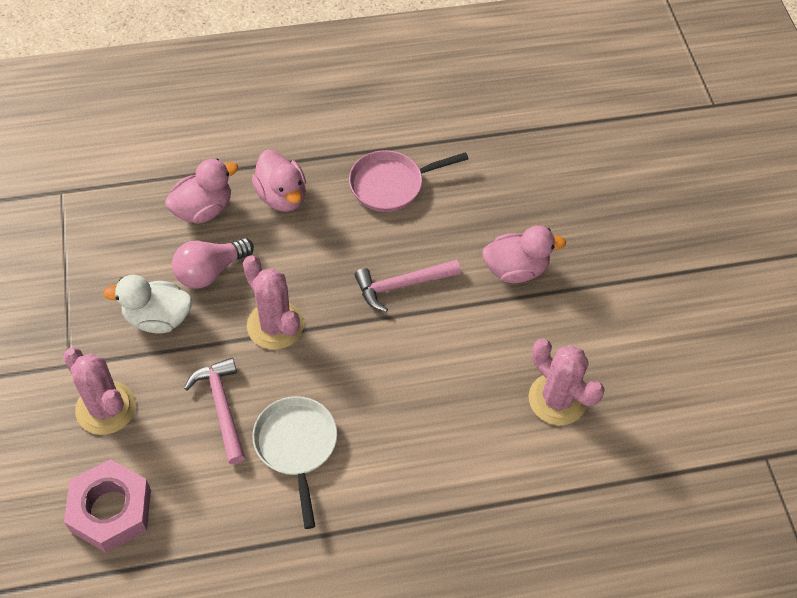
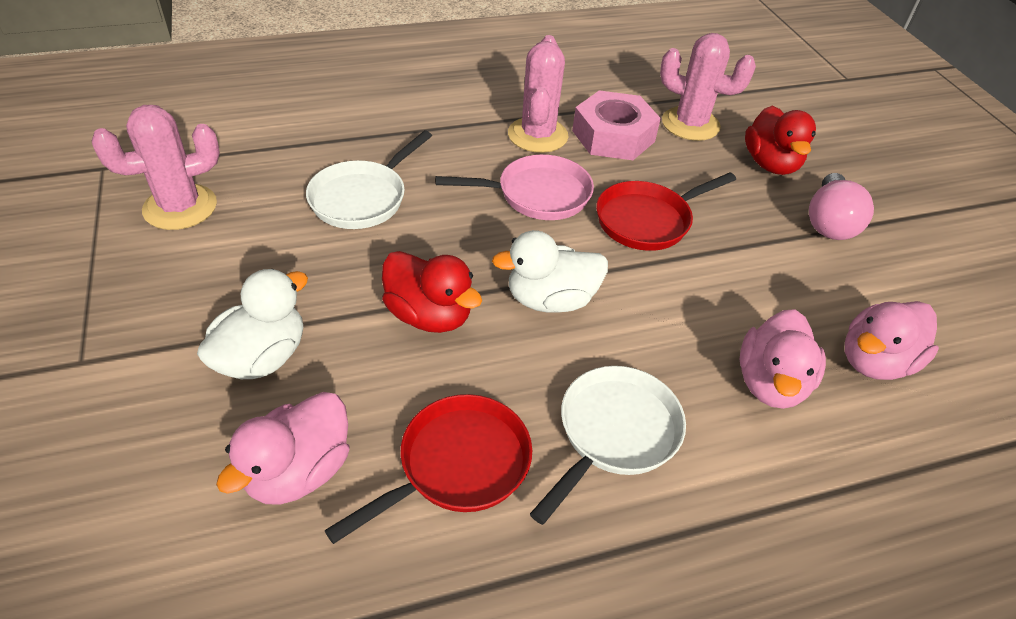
pink hammer: 2 -> 0
red duck: 0 -> 2
red pan: 0 -> 2
white duck: 1 -> 2
white pan: 1 -> 2

